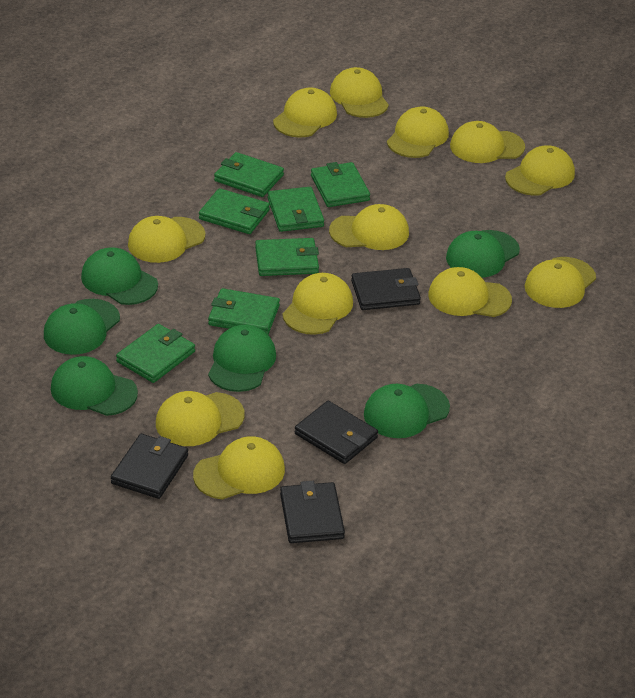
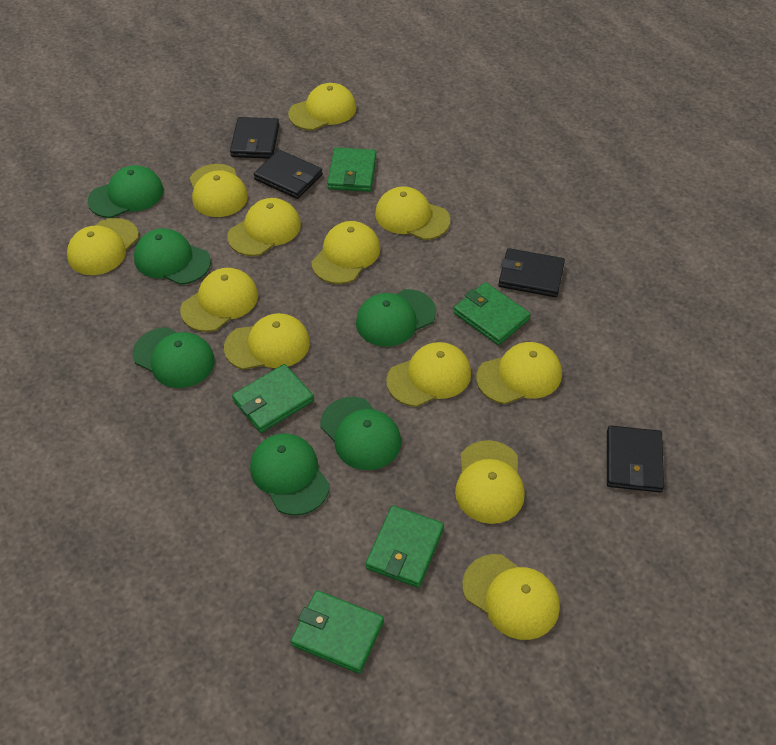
green wallet: 7 -> 5

